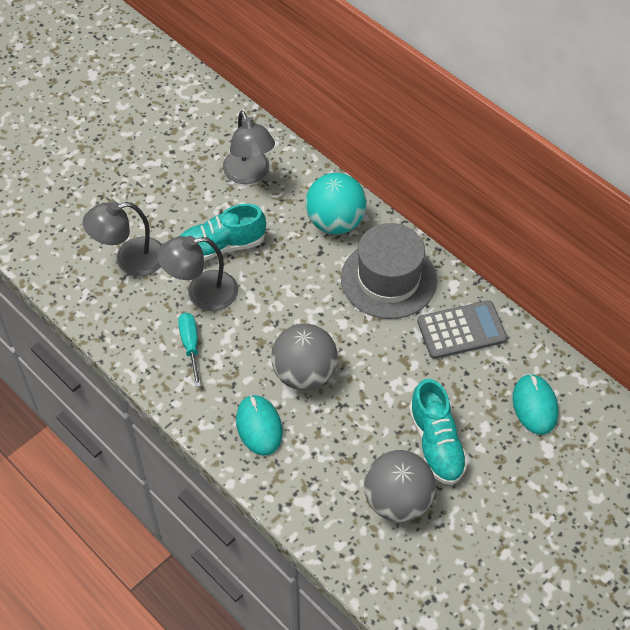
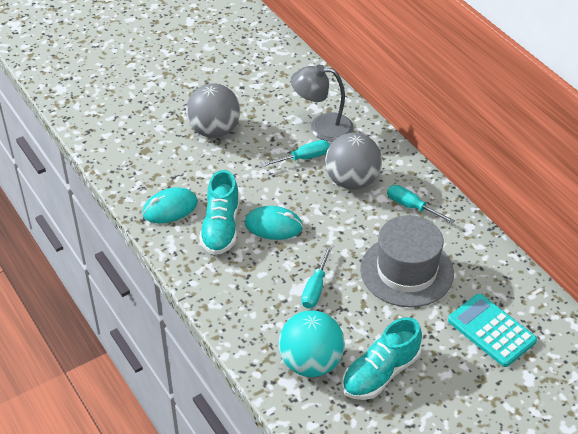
grey calculator: 1 -> 0
grey lamp: 3 -> 1
turquoise calculator: 0 -> 1
turquoise screwdriver: 1 -> 3

